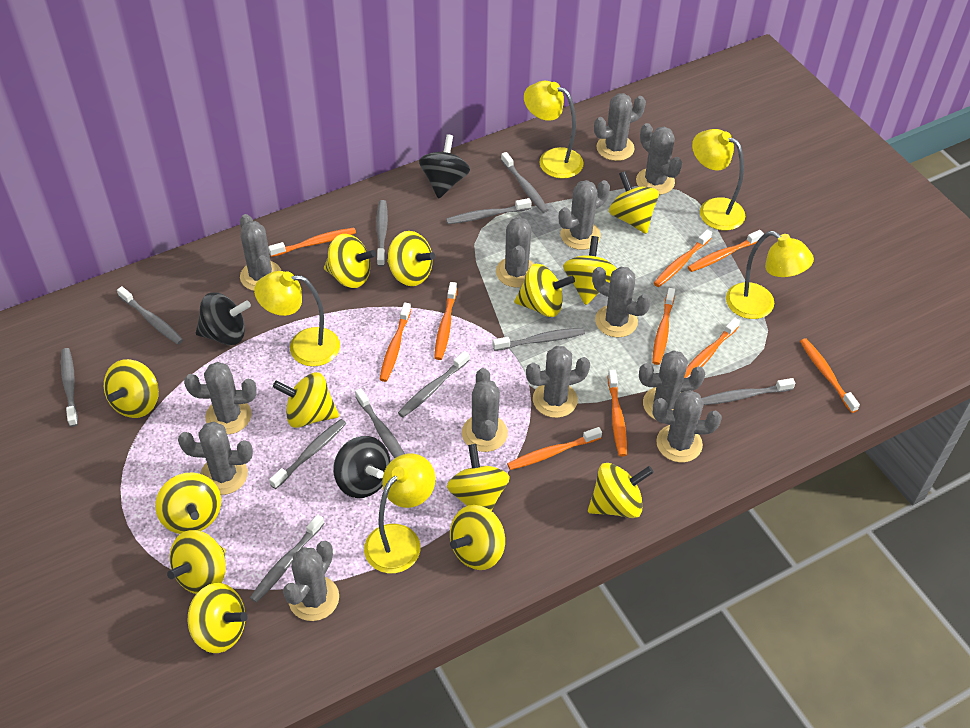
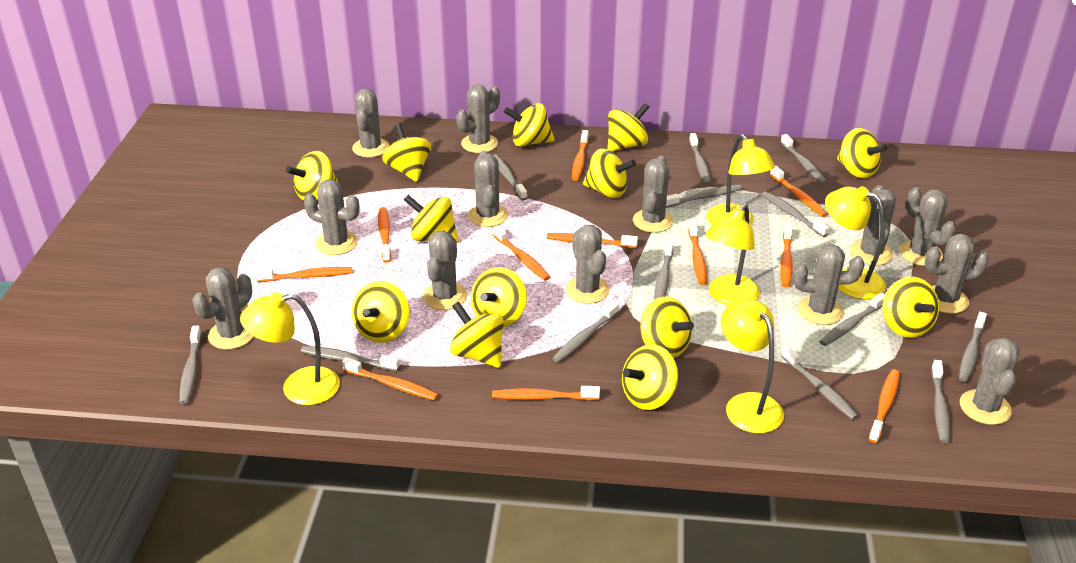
black spinning top: 3 -> 0
grey toothbrush: 11 -> 13
orange toothbrush: 10 -> 11

